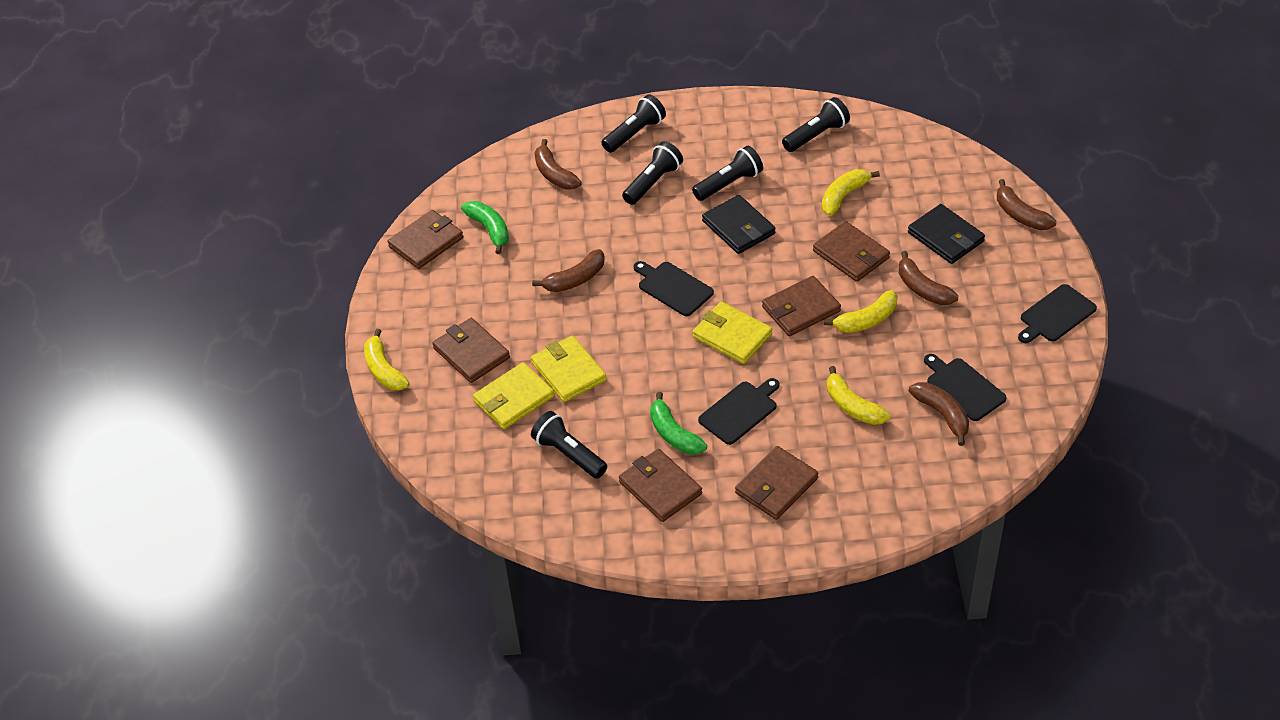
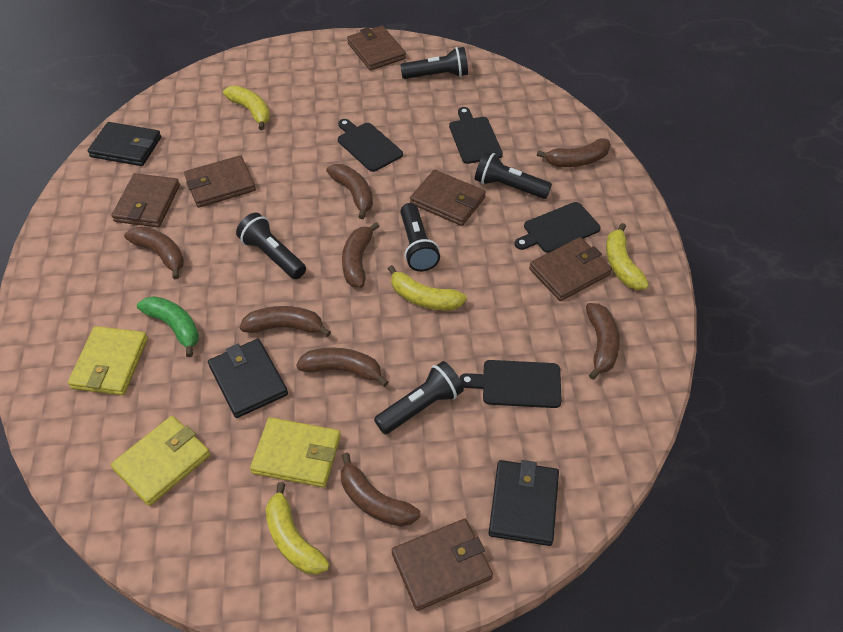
black wallet: 2 -> 3
brown banana: 5 -> 8
green banana: 2 -> 1

